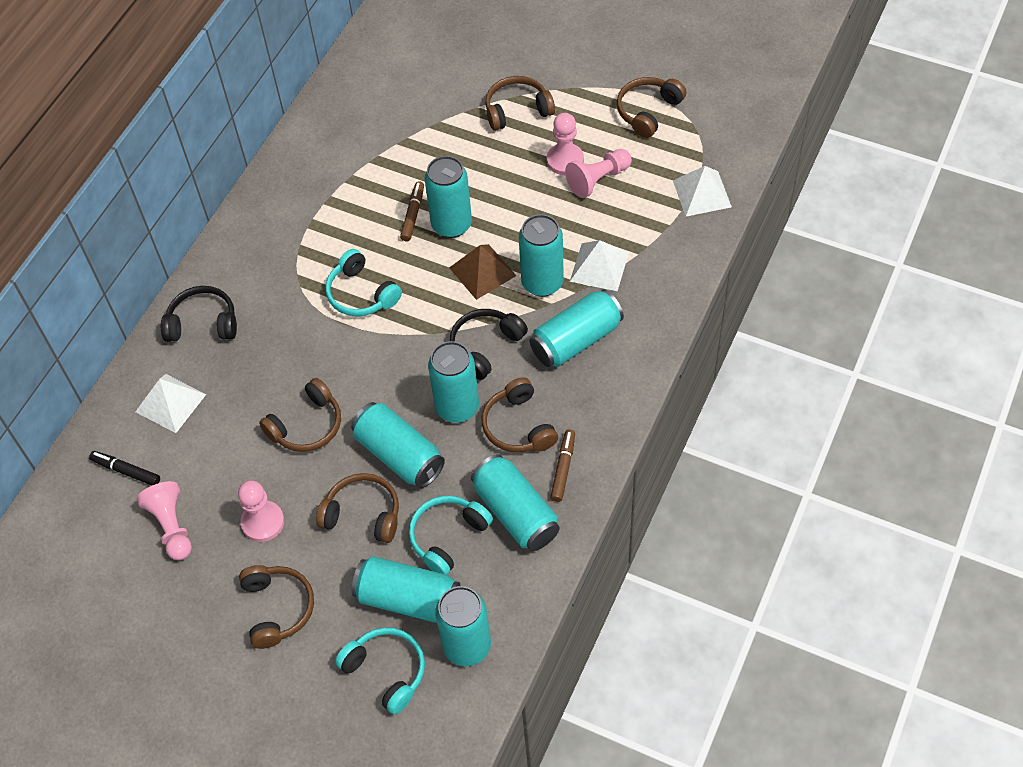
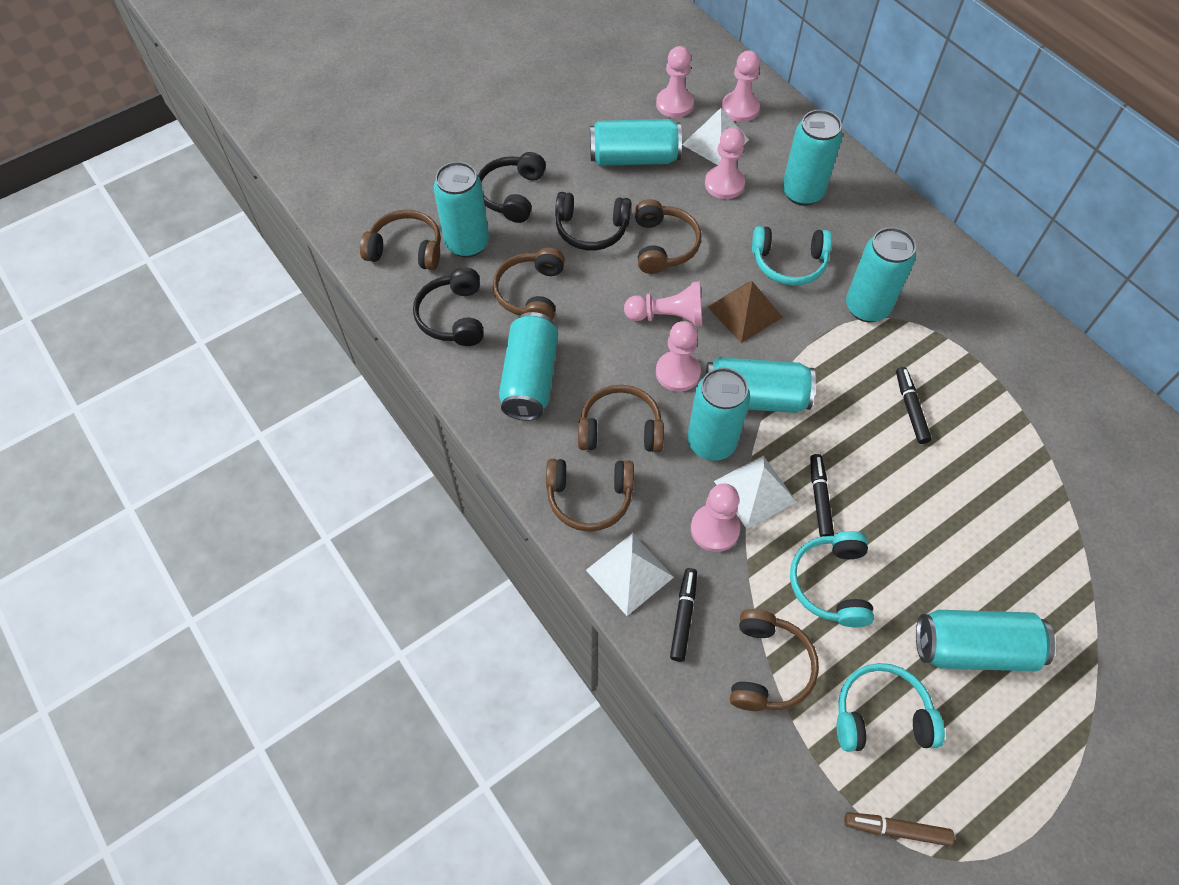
black headphones: 2 -> 3
black marker: 1 -> 3
brown marker: 2 -> 1
pink pawn: 4 -> 6

